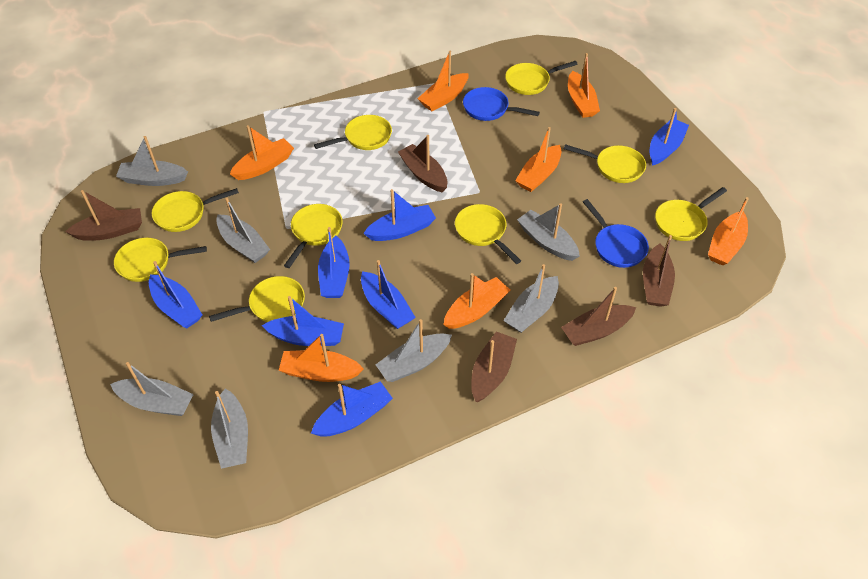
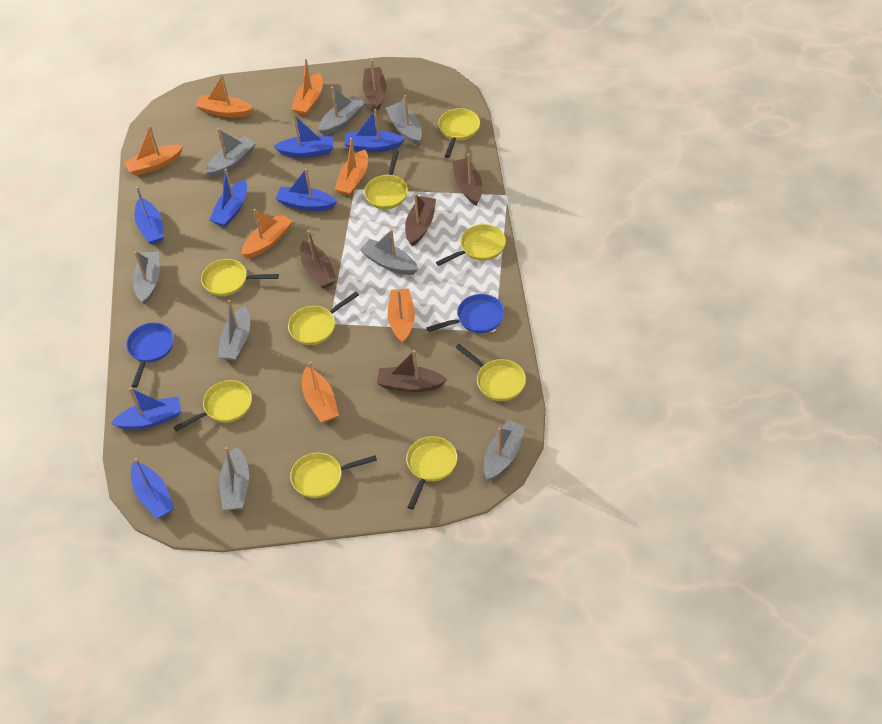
grey boat: 7 -> 8

